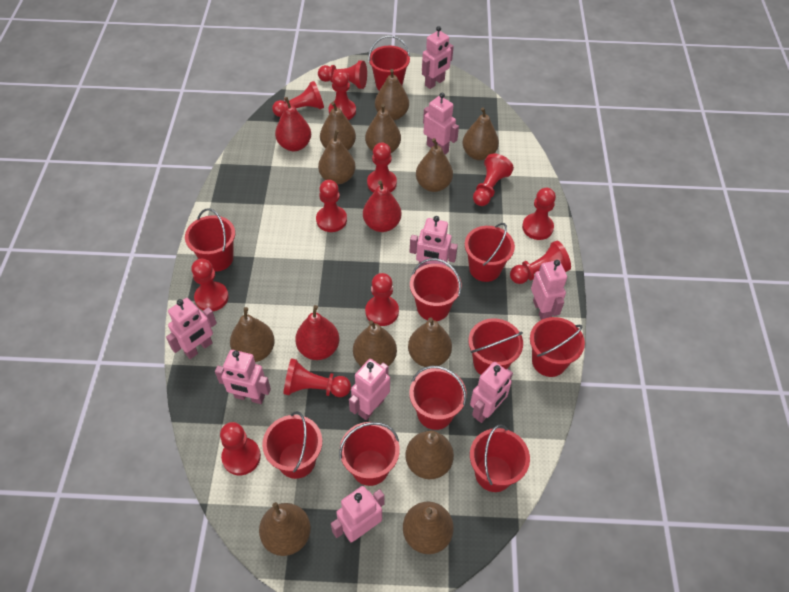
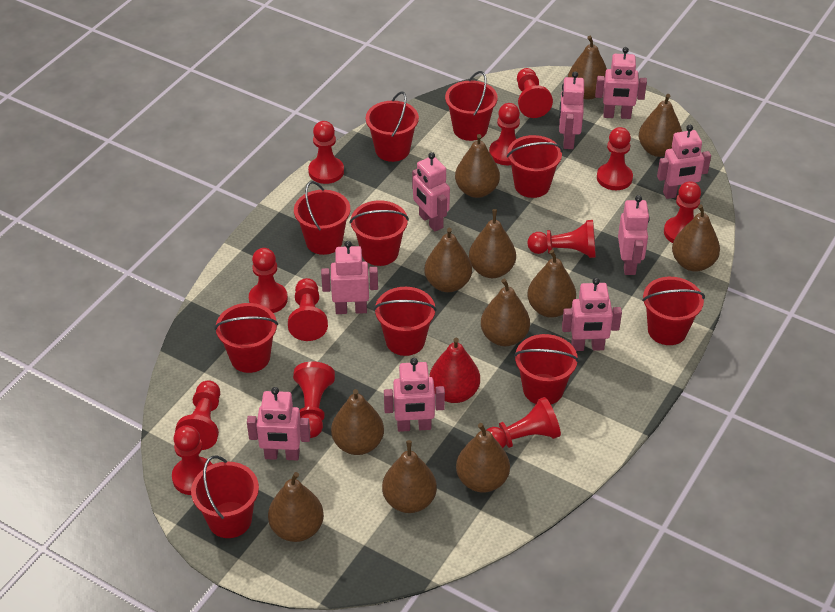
red pear: 3 -> 1

